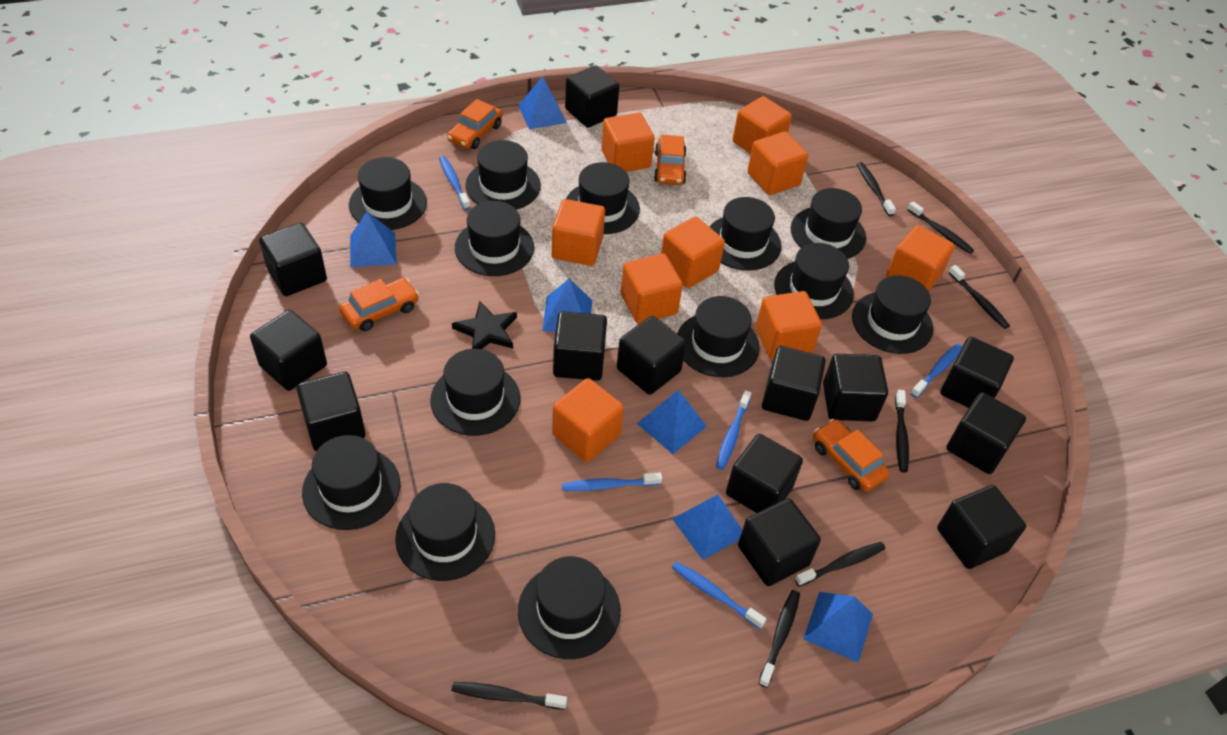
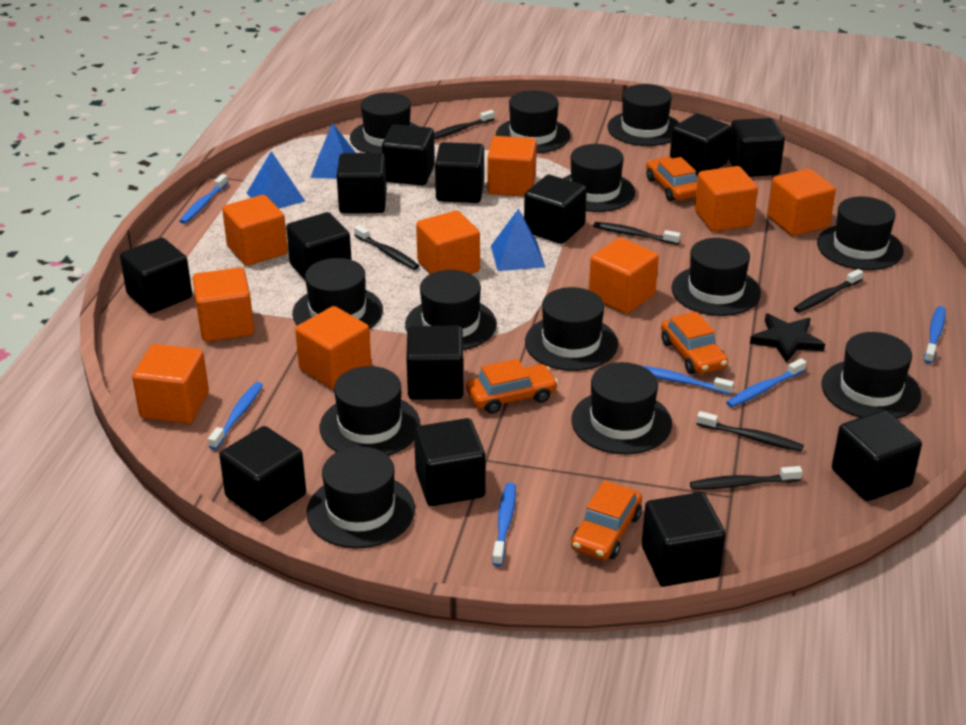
black toothbrush: 7 -> 6
blue pyramid: 6 -> 3
blue toothbrush: 5 -> 6

